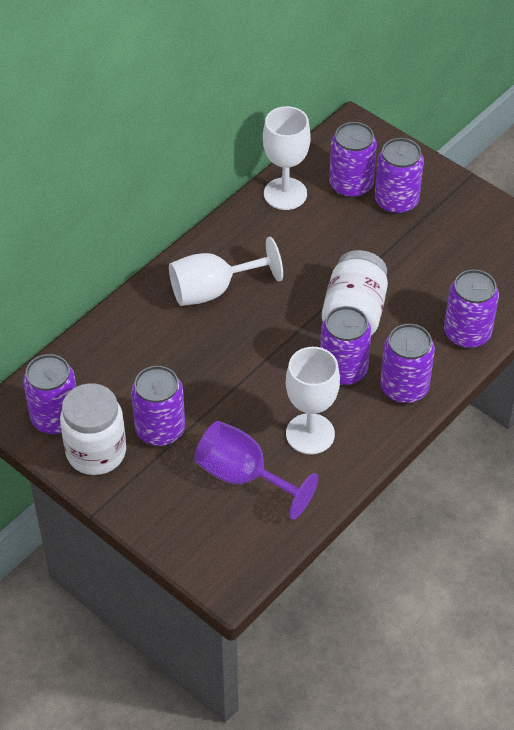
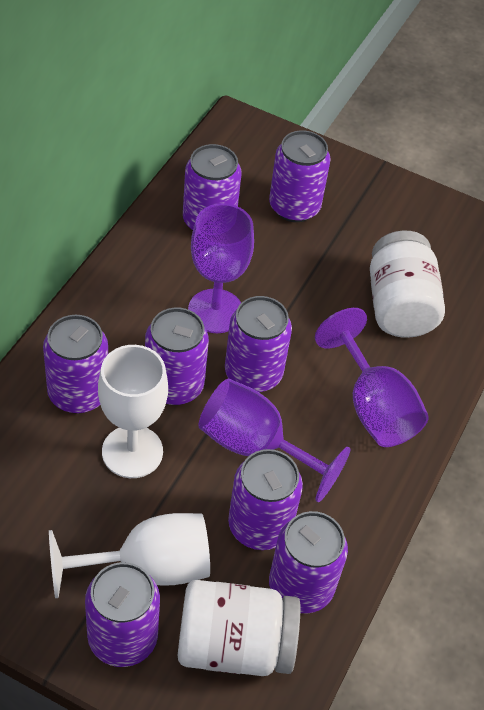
purple can: 7 -> 8
purple goblet: 1 -> 3
white goblet: 3 -> 2

